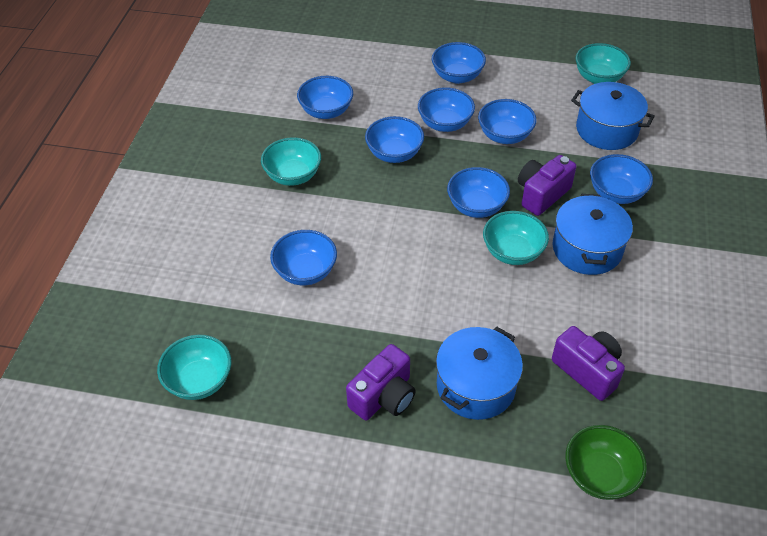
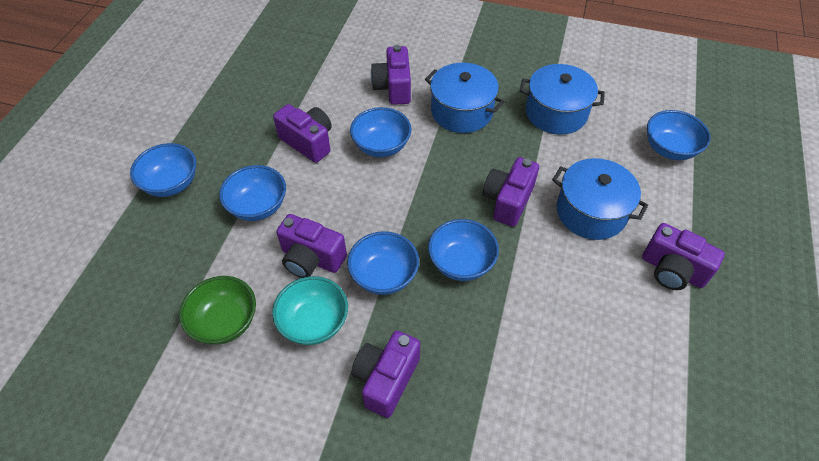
blue bowl: 8 -> 6
purple camera: 3 -> 6
turquoise bowl: 4 -> 1

